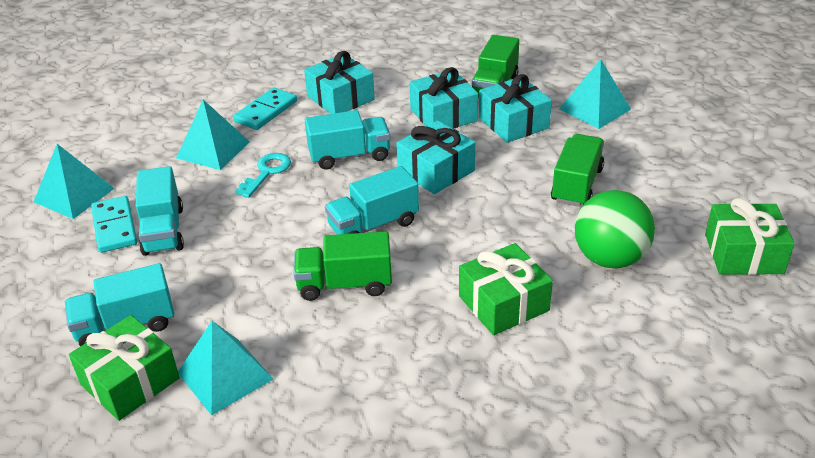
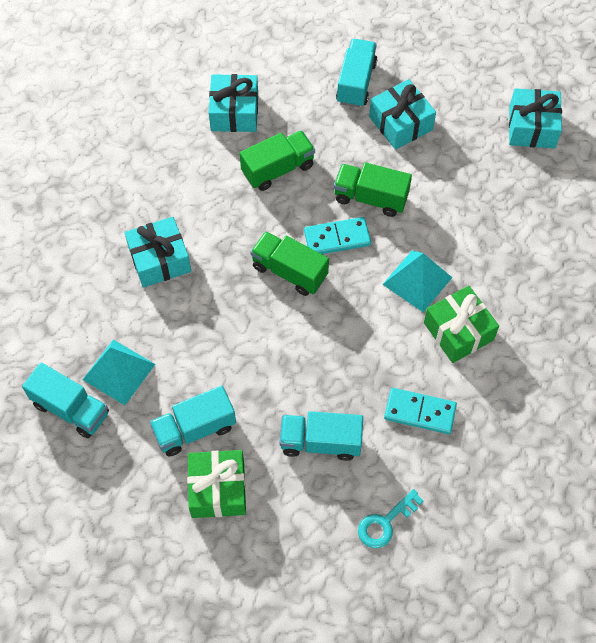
green ball: 1 -> 0
green gift: 3 -> 2
turquoise pyramid: 4 -> 2

